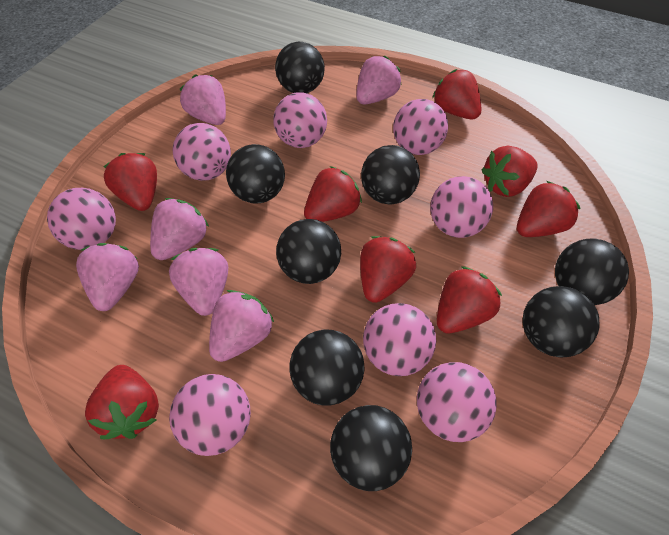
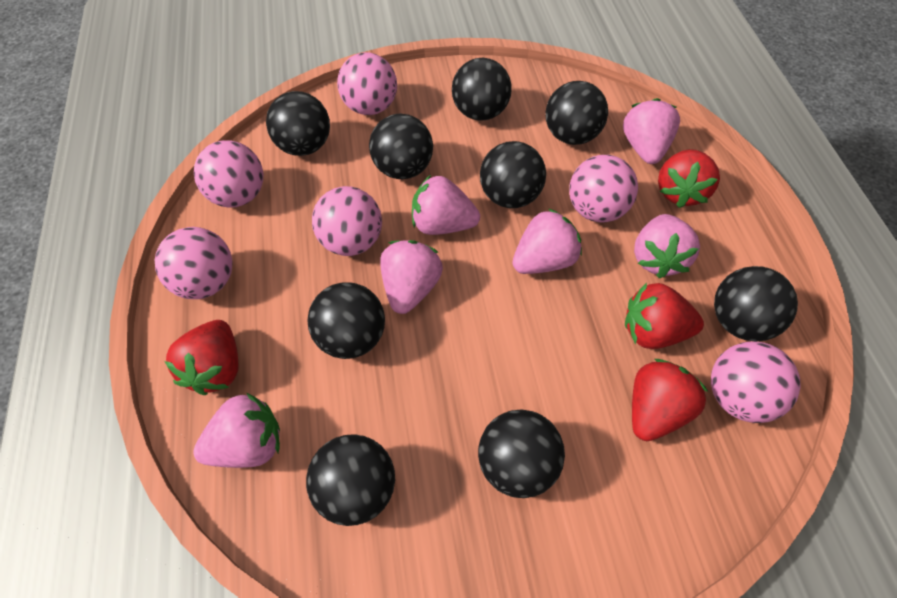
black ball: 8 -> 9
pink ball: 8 -> 6
red strawberry: 8 -> 4

